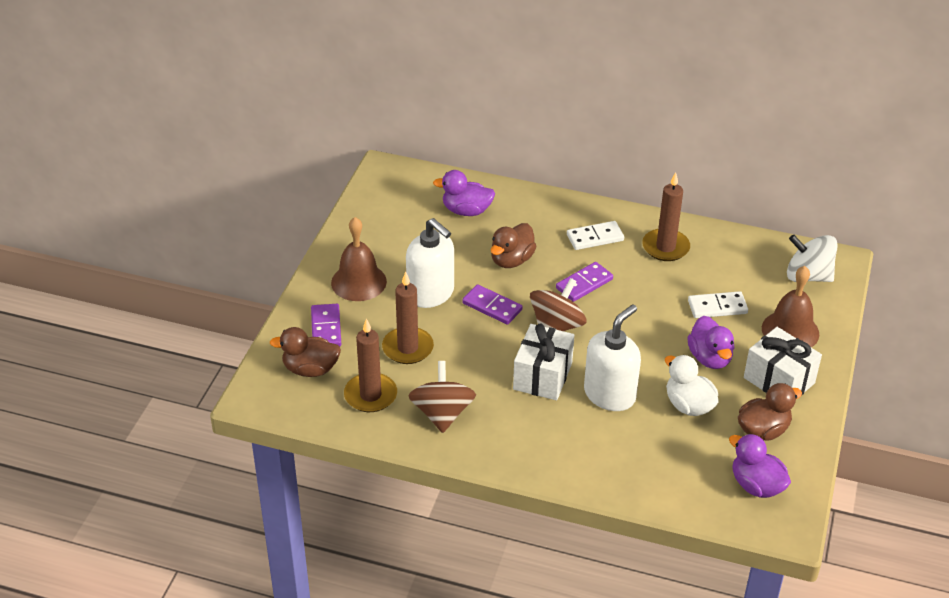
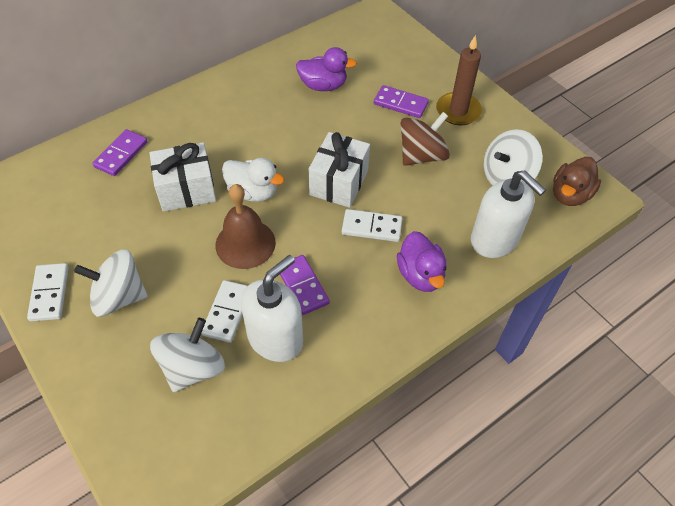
brown bell: 2 -> 1
brown candle: 3 -> 1
brown duck: 3 -> 1
brown spinning top: 2 -> 1
purple duck: 3 -> 2
white domino: 2 -> 3
white spinning top: 1 -> 3

